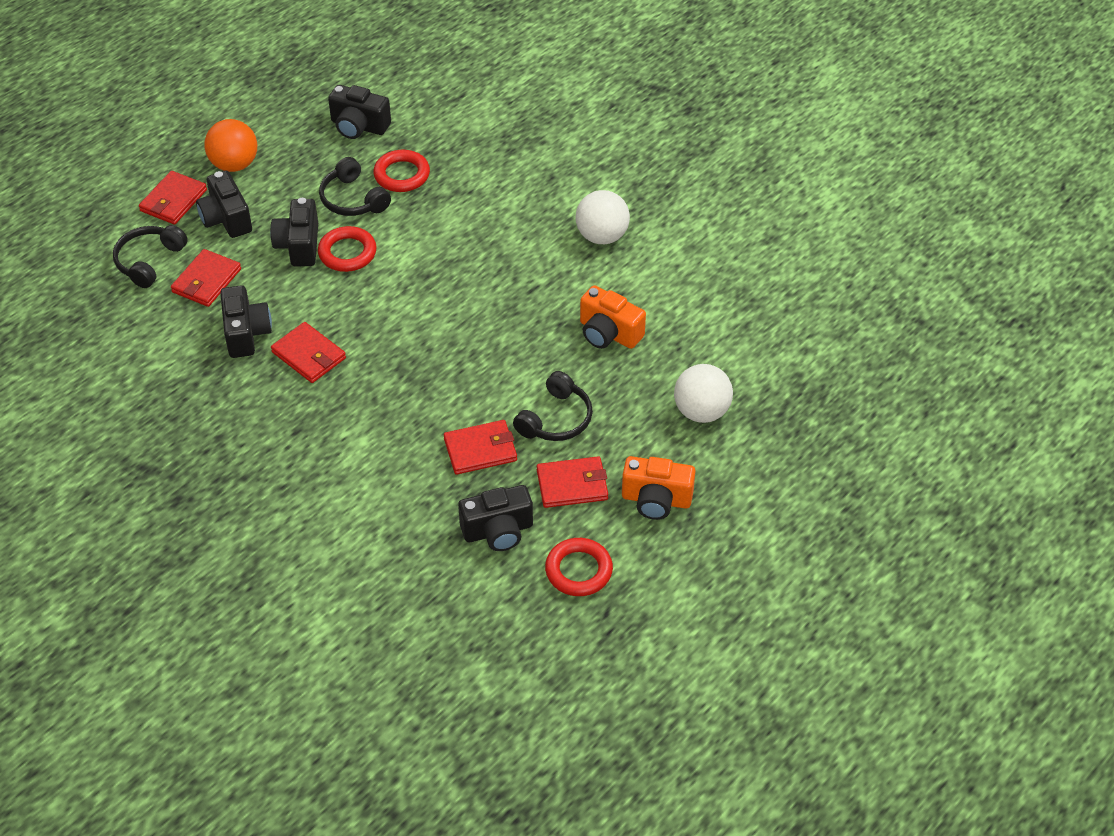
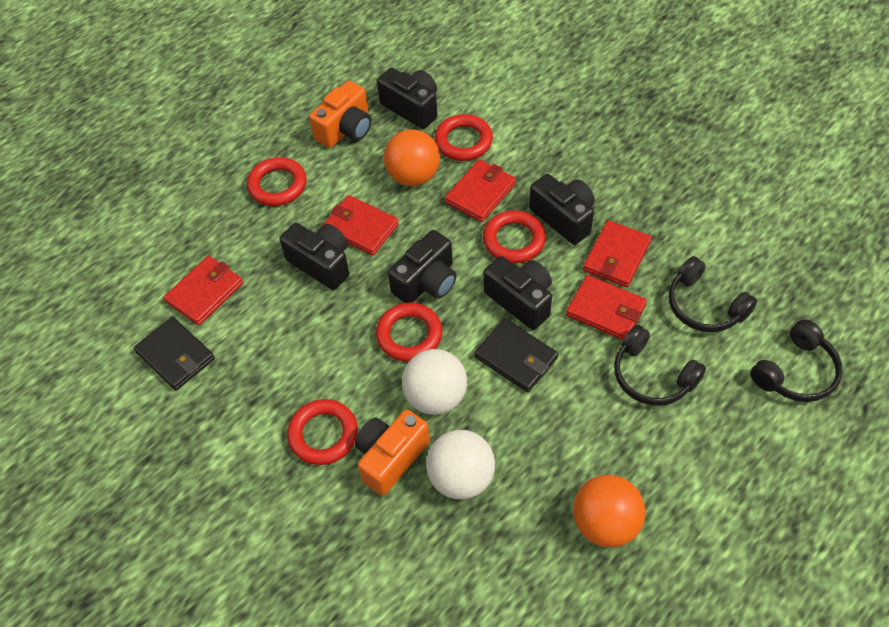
black wallet: 0 -> 2
orange ball: 1 -> 2
red ring: 3 -> 5

